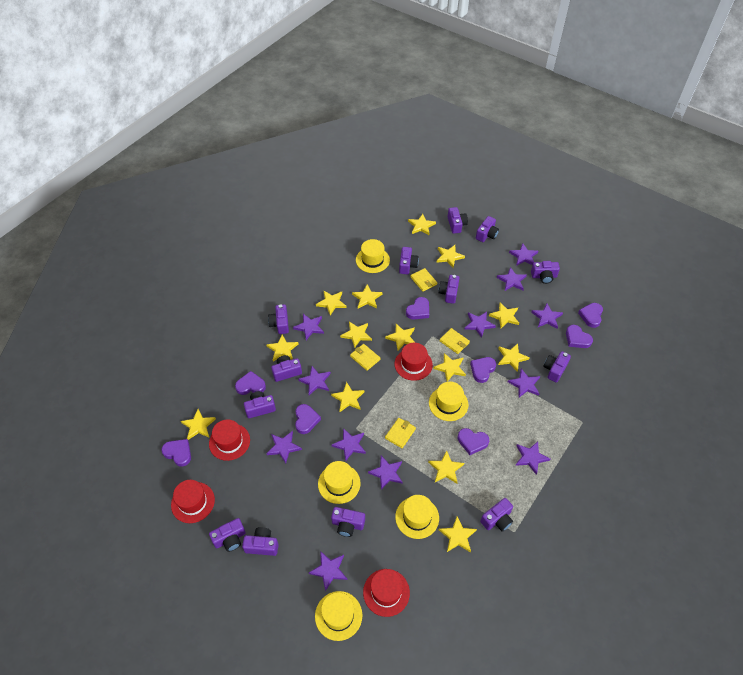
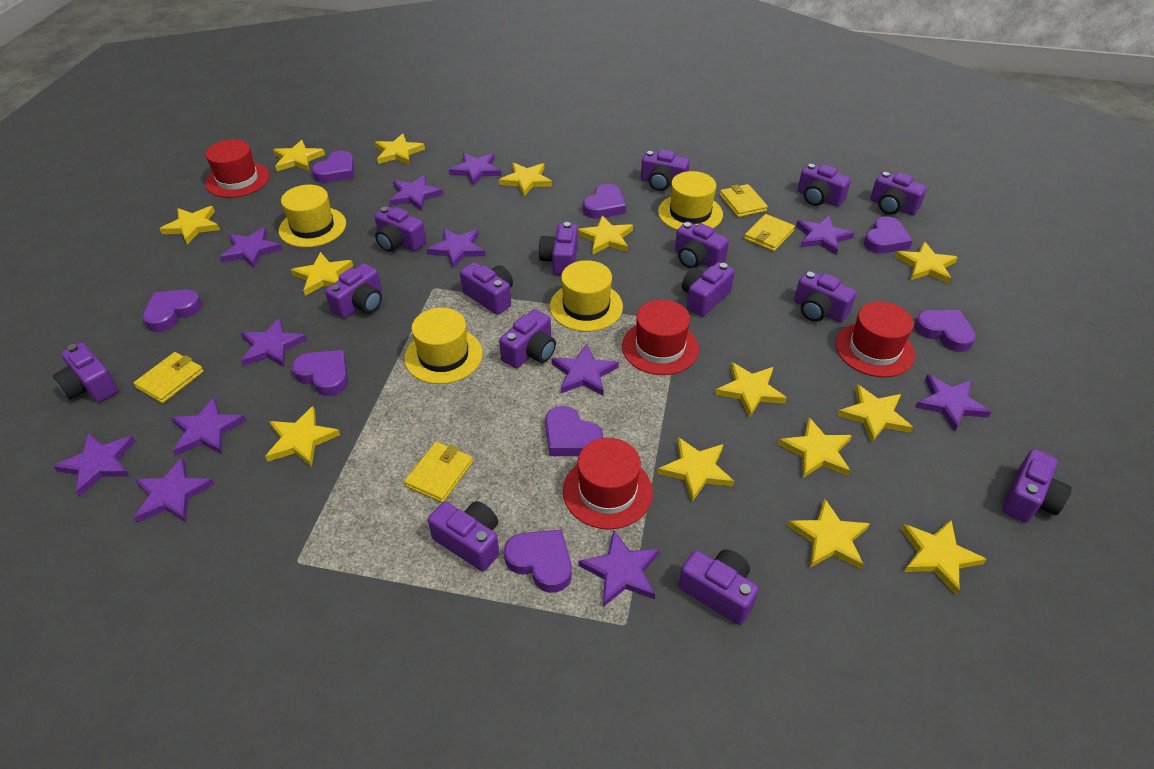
purple camera: 13 -> 15
yellow hat: 5 -> 4

